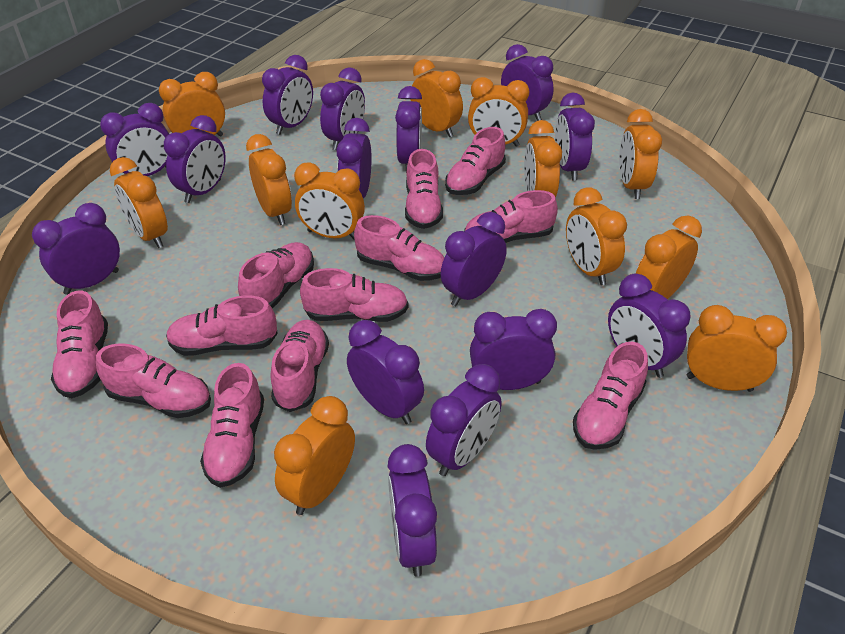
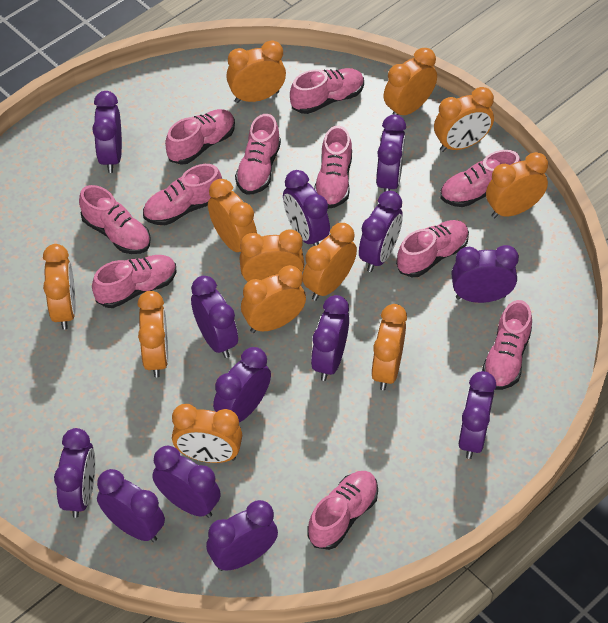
pink shoe: 12 -> 11
purple clock: 15 -> 13

